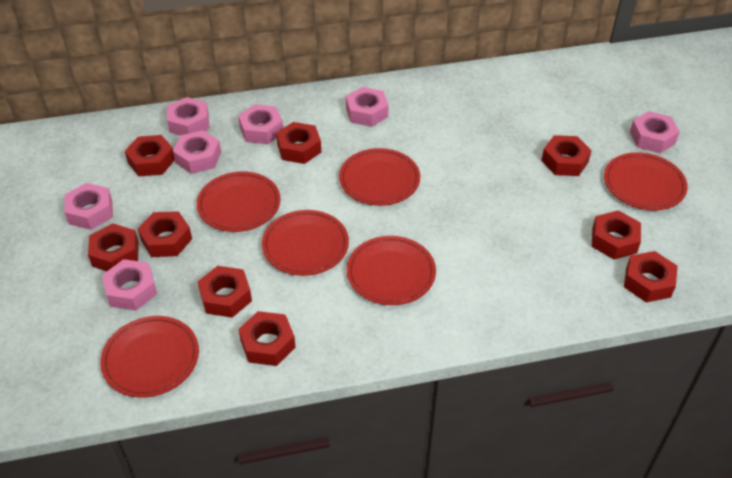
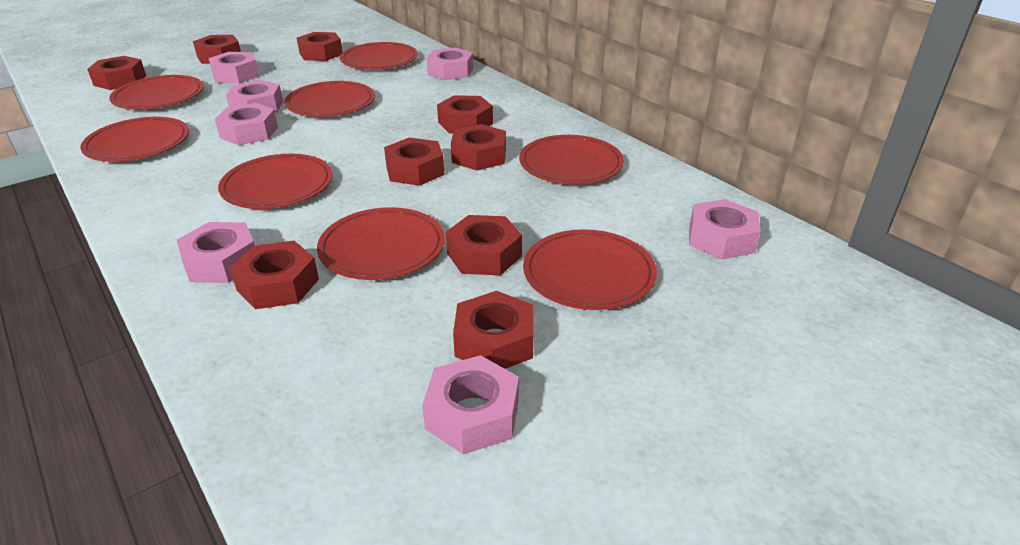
red plate: 6 -> 8

